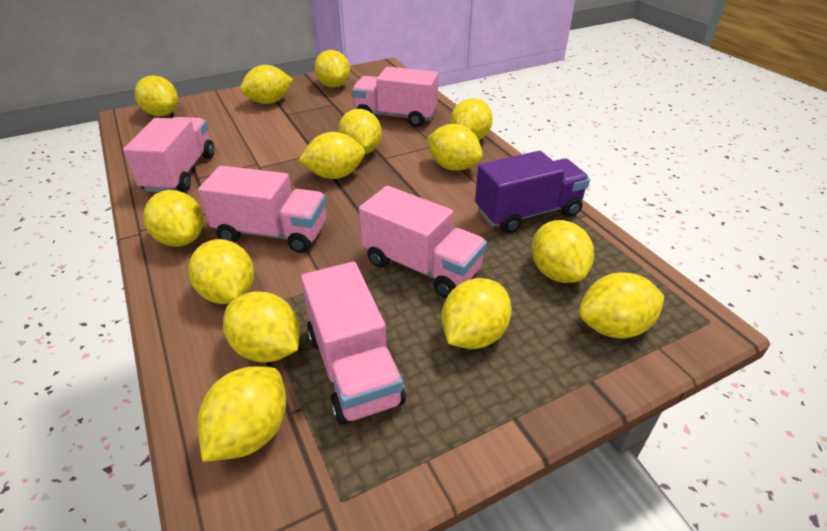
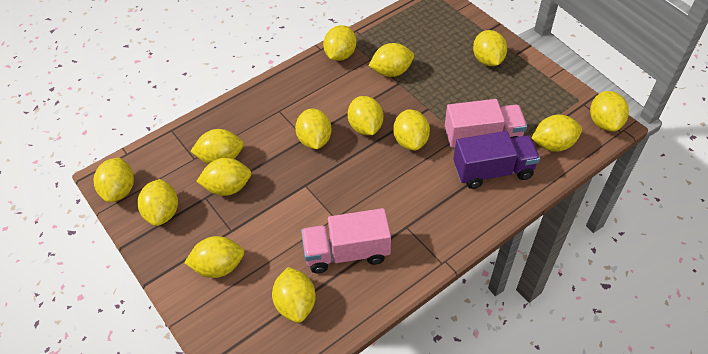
pink truck: 5 -> 2

